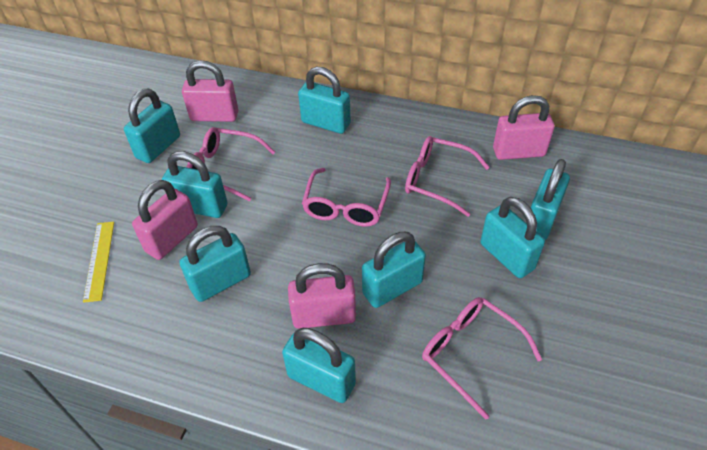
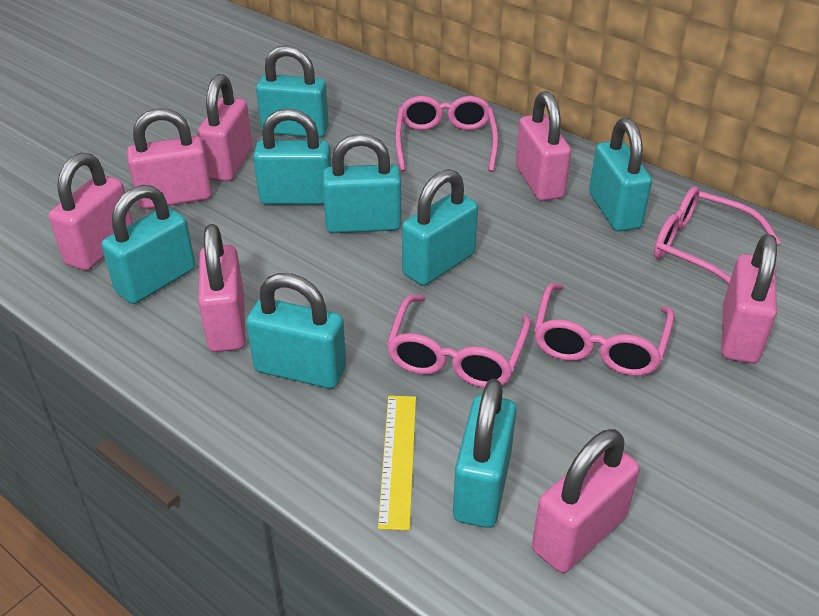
pink padlock: 4 -> 7

